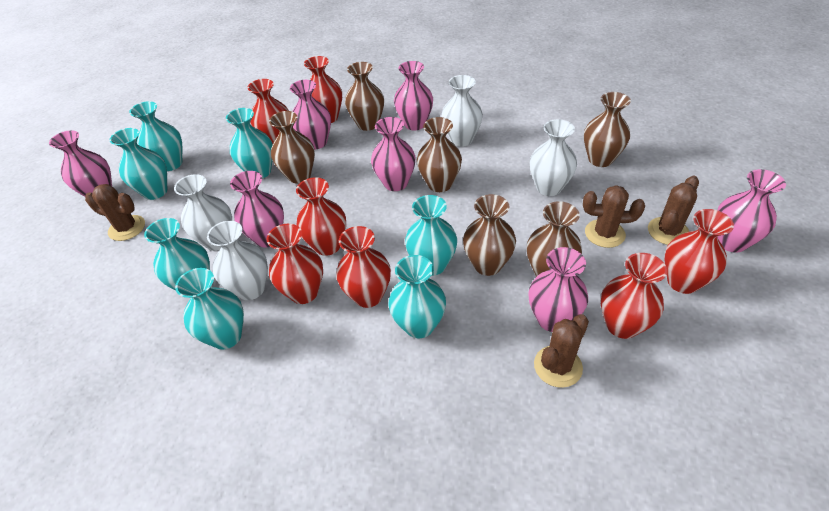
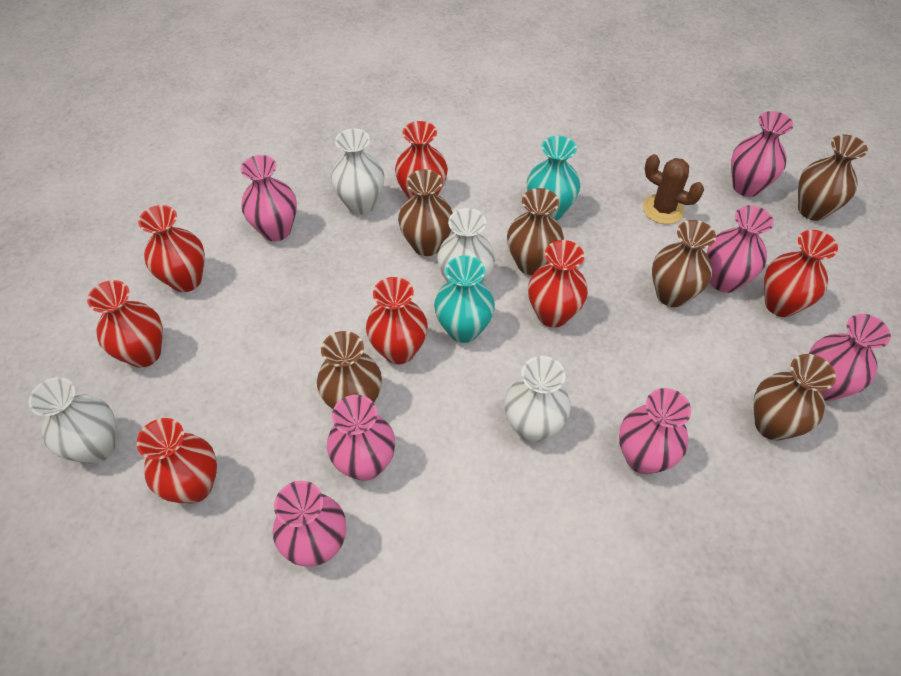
brown cactus: 4 -> 1
turquoise vase: 7 -> 2

